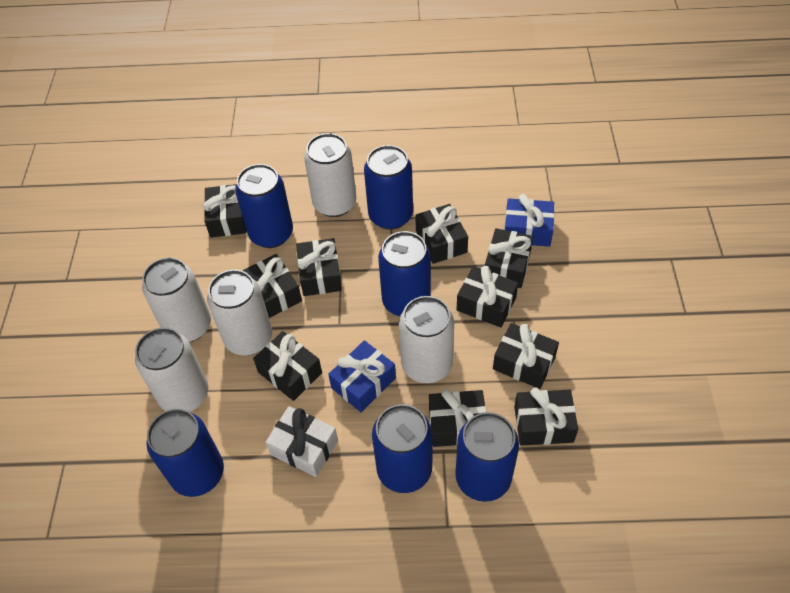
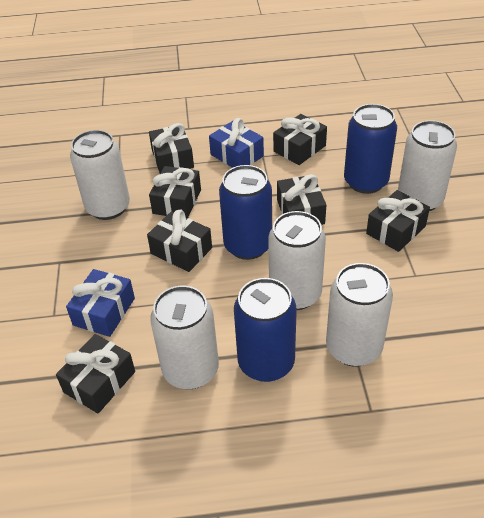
black gift: 10 -> 7
blue can: 6 -> 3
white gift: 1 -> 0

